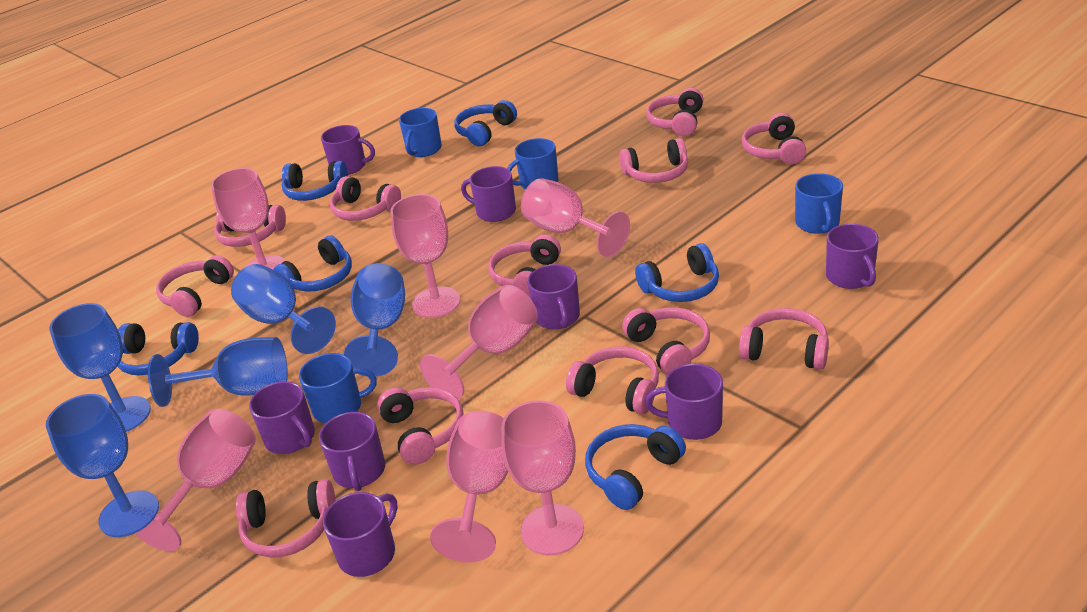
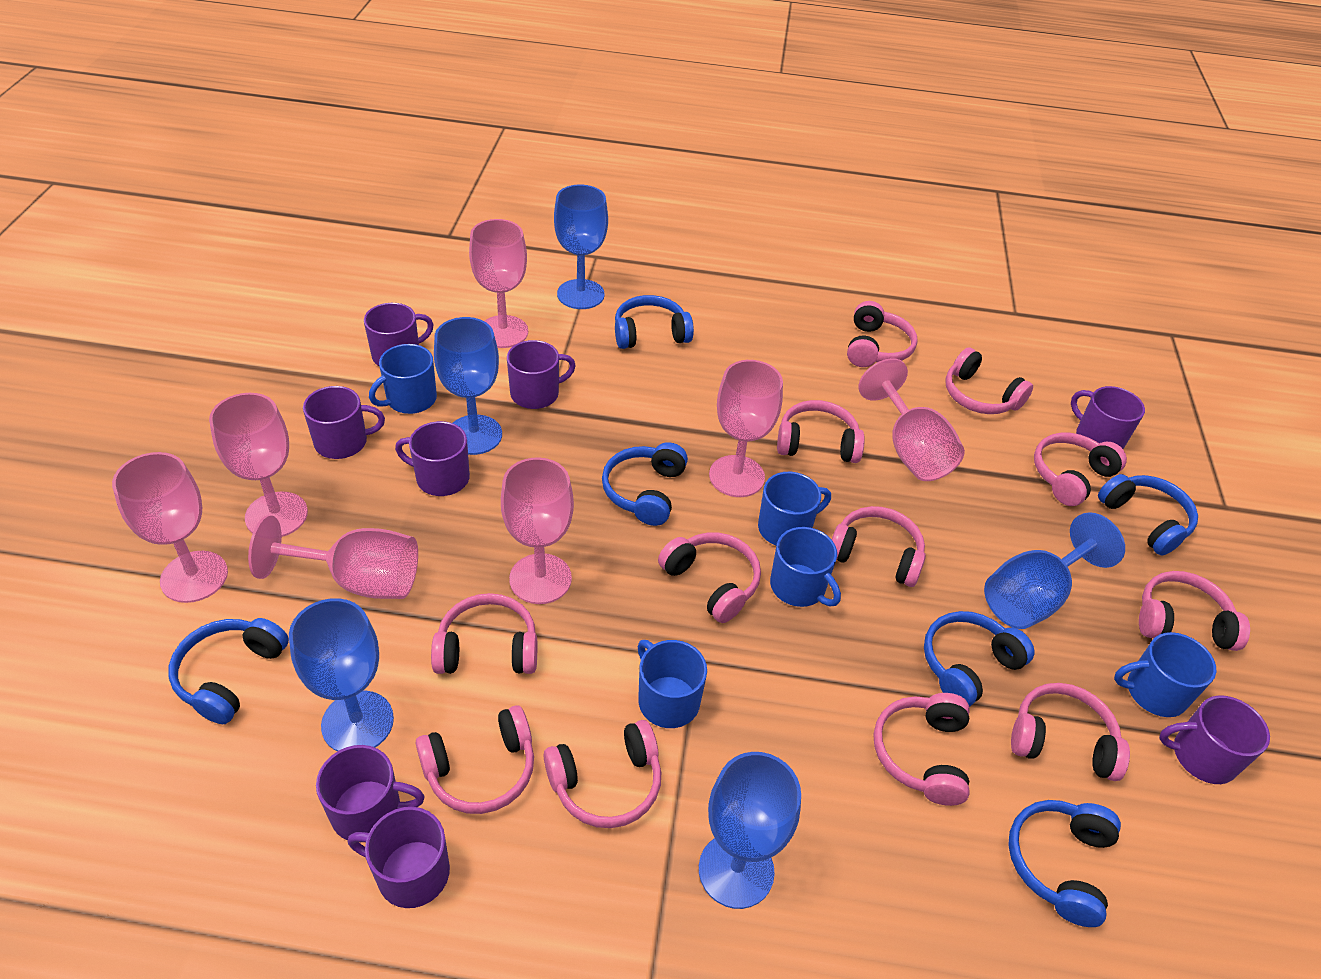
blue mug: 4 -> 5

